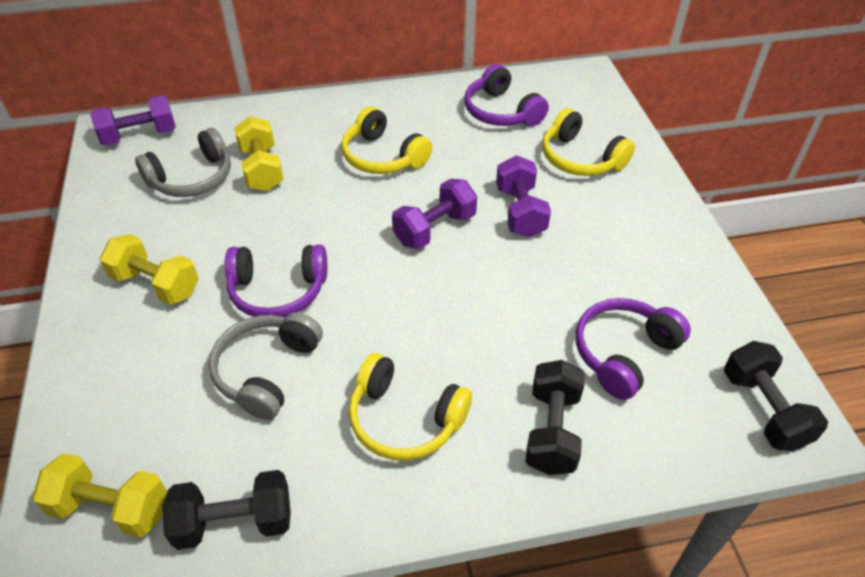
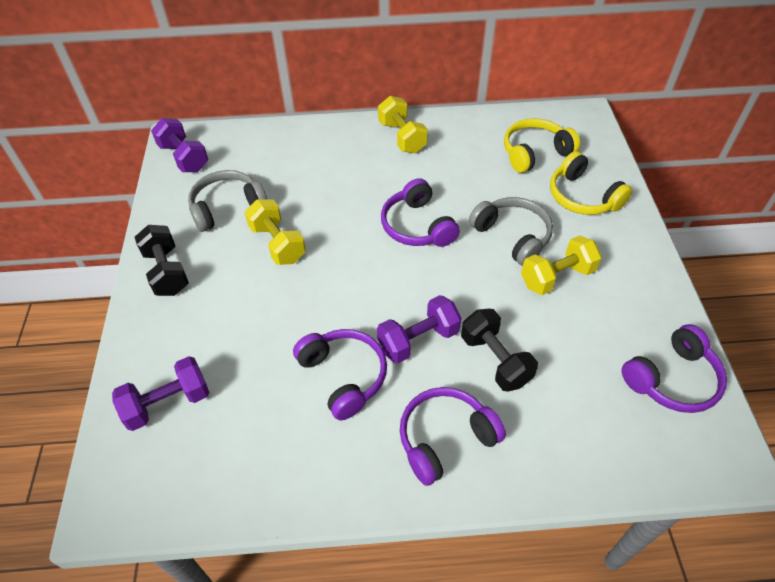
black dumbbell: 3 -> 2
purple headphones: 3 -> 4
yellow headphones: 3 -> 2

